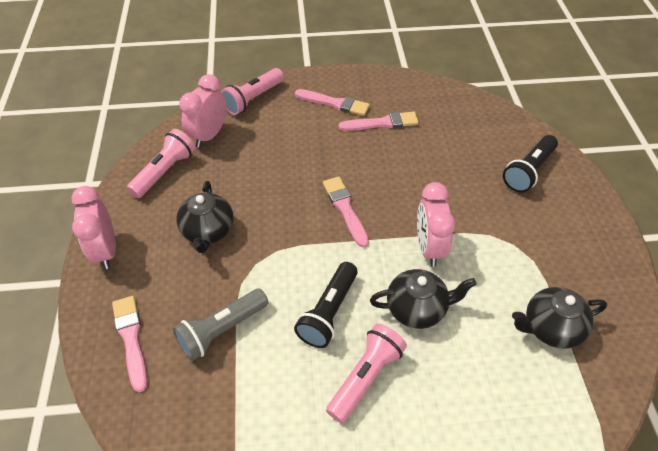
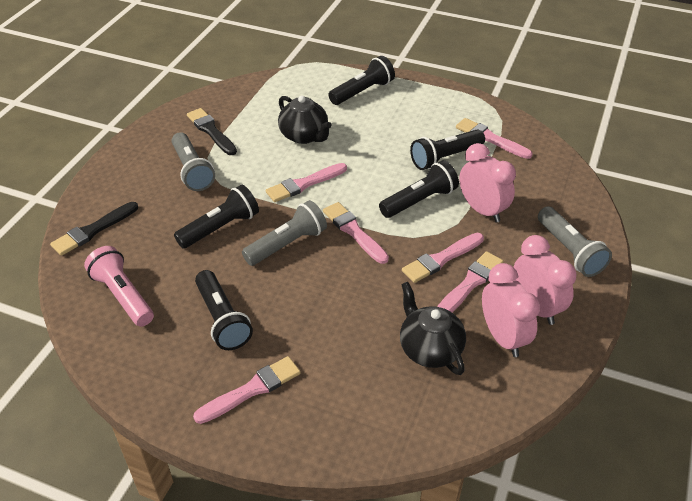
black brush: 0 -> 2
black flashlight: 2 -> 5
black teapot: 3 -> 2
grey flashlight: 1 -> 3
pink brush: 4 -> 6
pink flashlight: 3 -> 1

